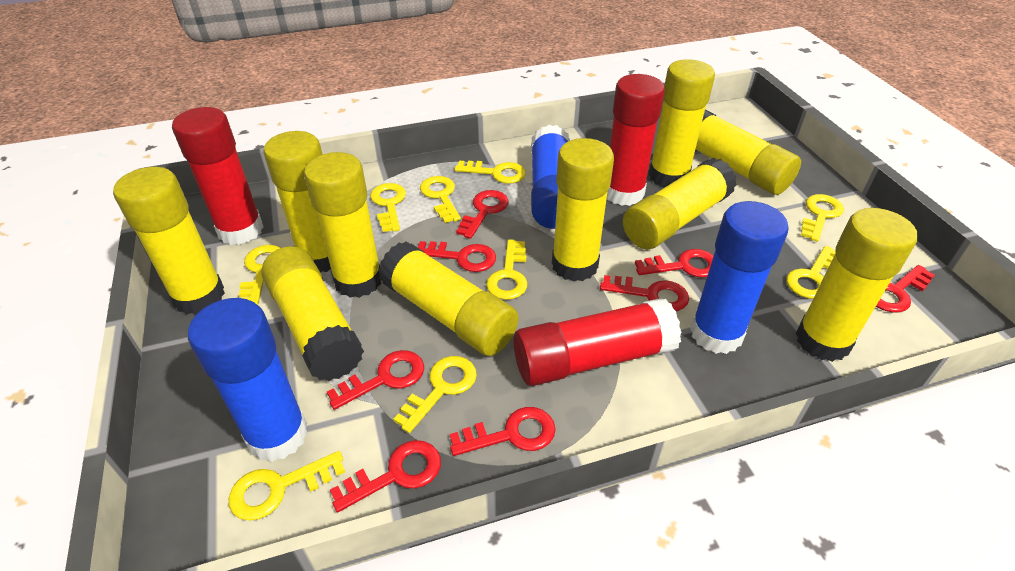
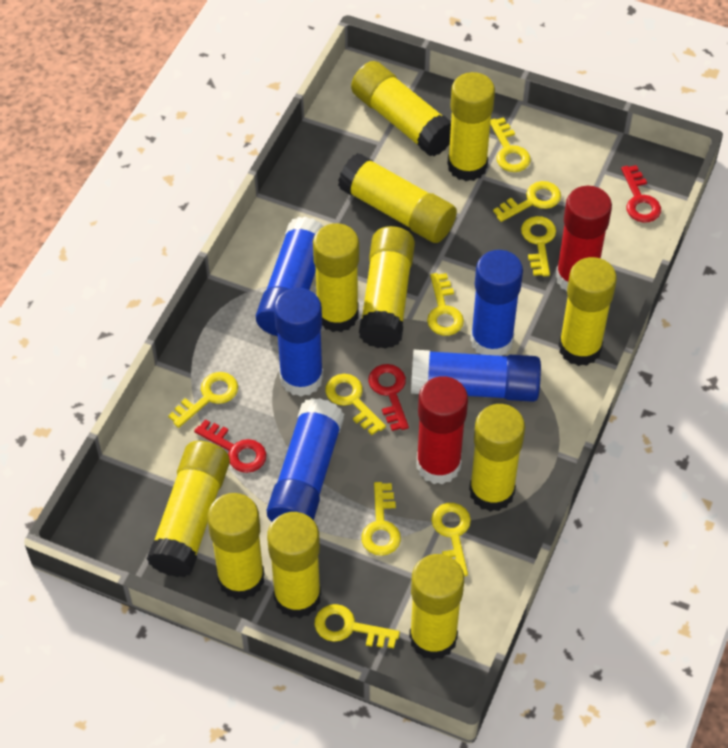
blue glue stick: 3 -> 5
red glue stick: 3 -> 2
red key: 8 -> 3
yellow glue stick: 10 -> 11

